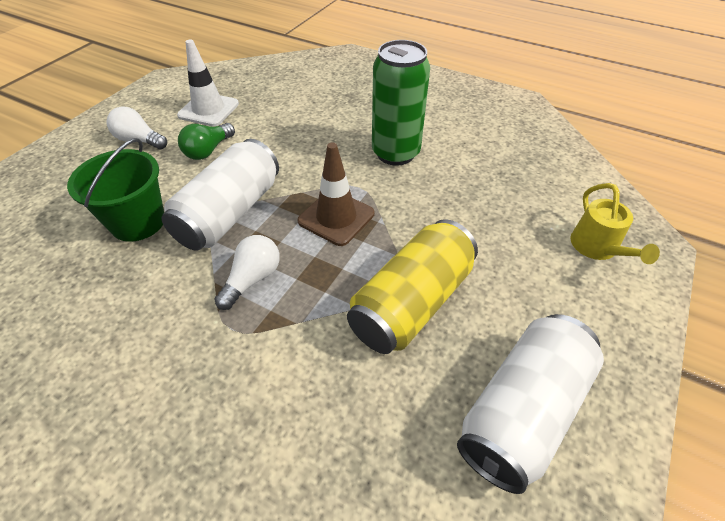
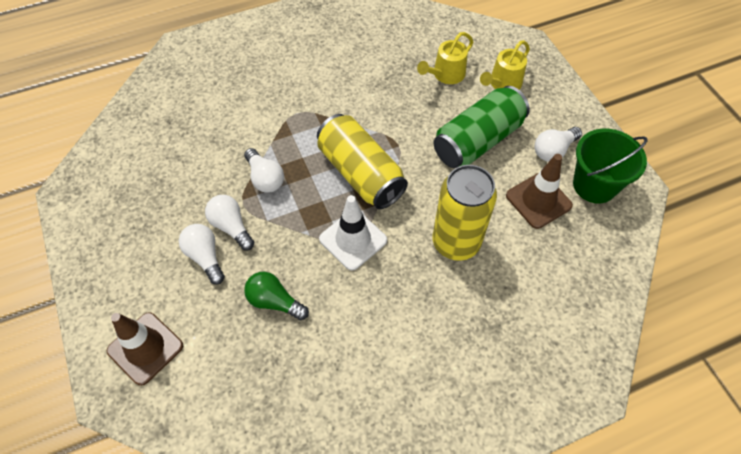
brown traffic cone: 1 -> 2
white can: 2 -> 0
white light bulb: 2 -> 4
yellow can: 1 -> 2
yellow watering can: 1 -> 2

